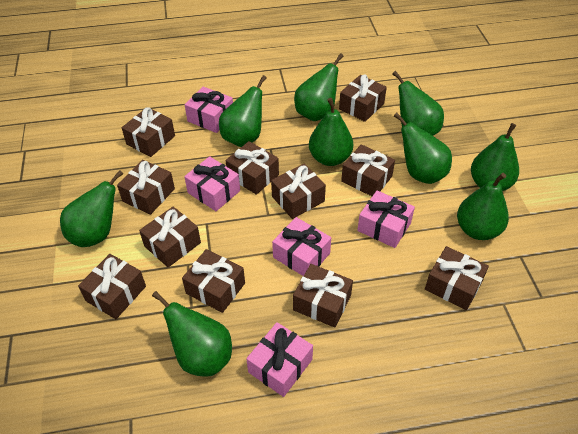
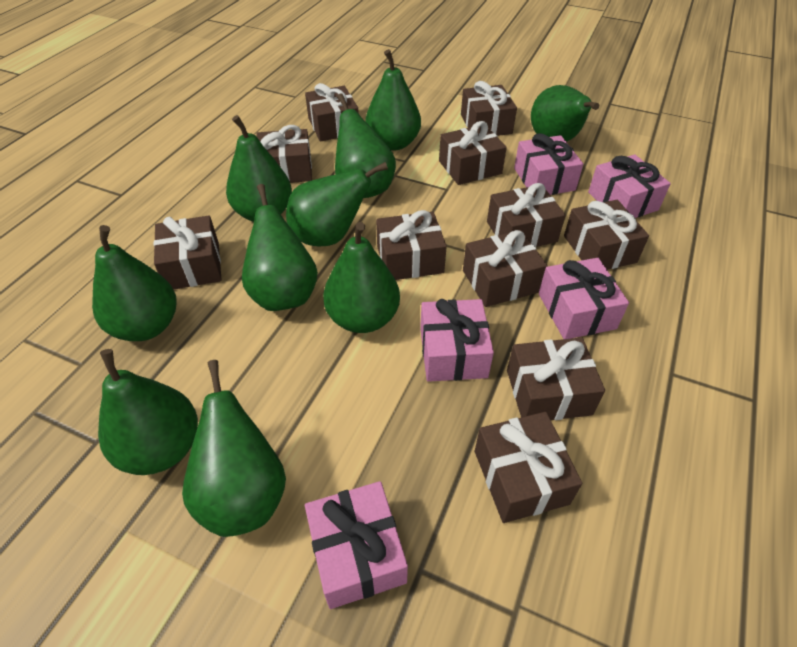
green pear: 9 -> 10

